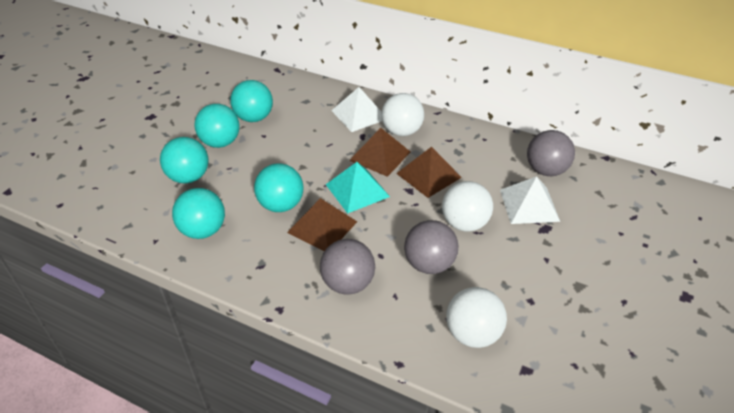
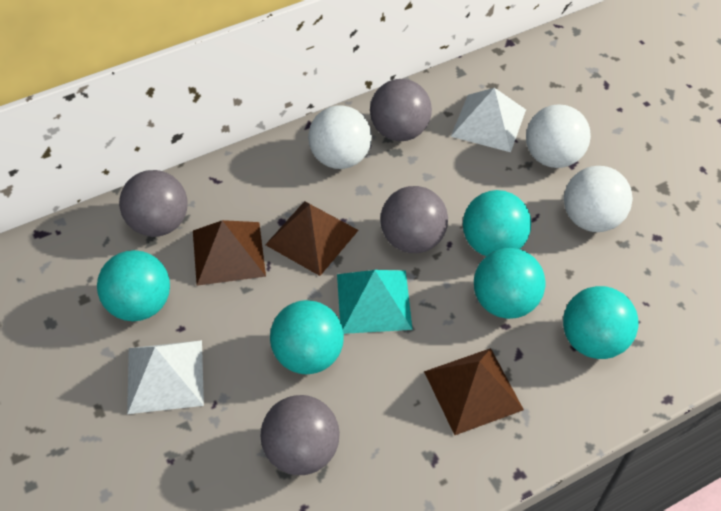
grey ball: 3 -> 4

